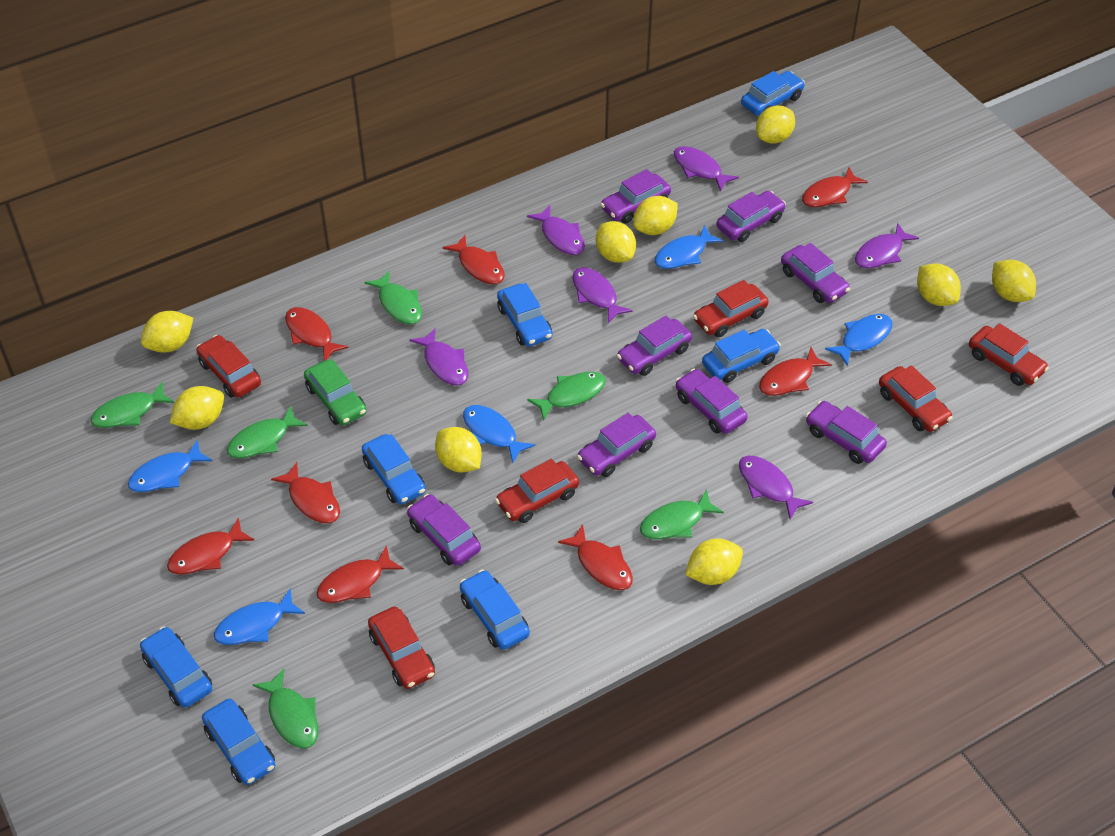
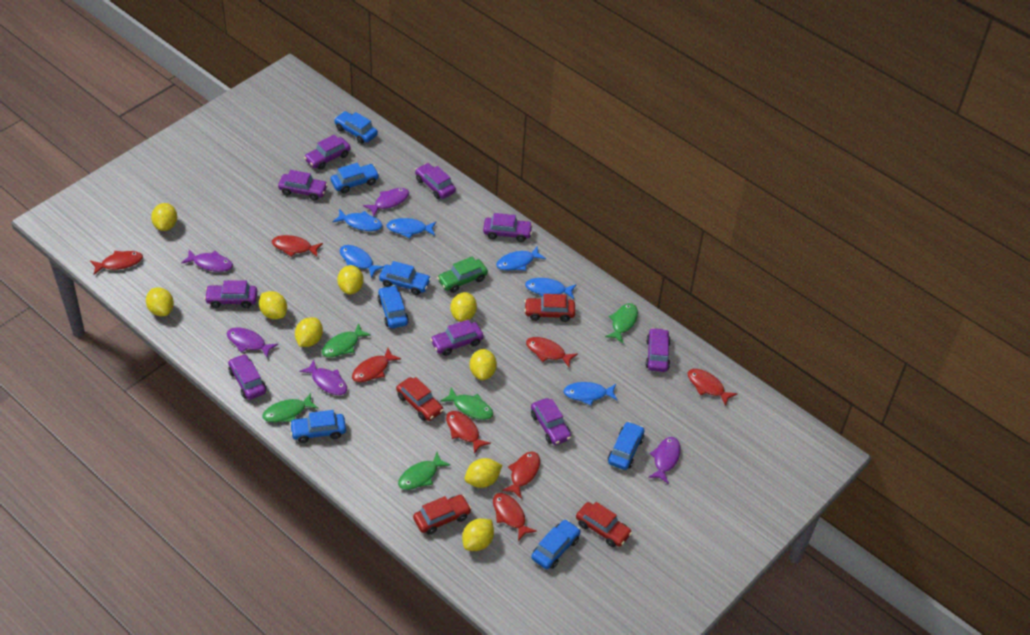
blue fish: 5 -> 6
green fish: 6 -> 5
purple car: 8 -> 9
purple fish: 6 -> 5
red car: 6 -> 4

